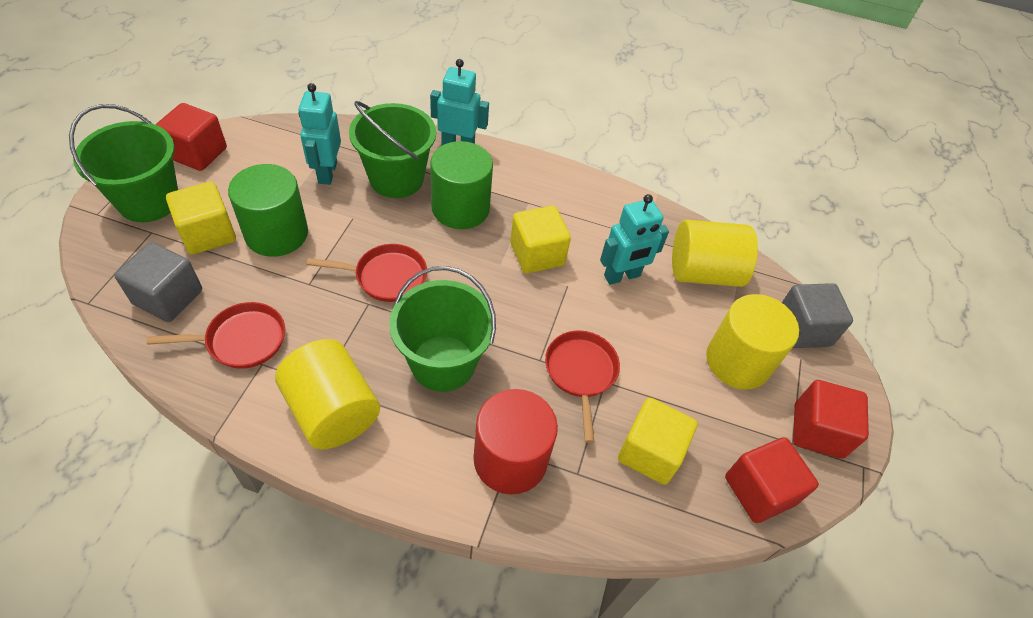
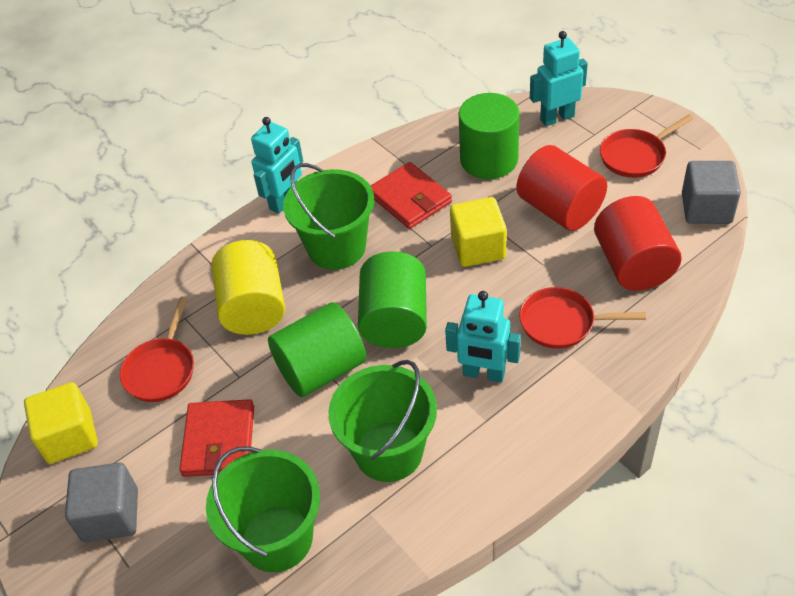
green cylinder: 2 -> 3
red cube: 3 -> 0
red cylinder: 1 -> 2
red wallet: 0 -> 2
yellow cube: 3 -> 2
yellow cylinder: 3 -> 1

